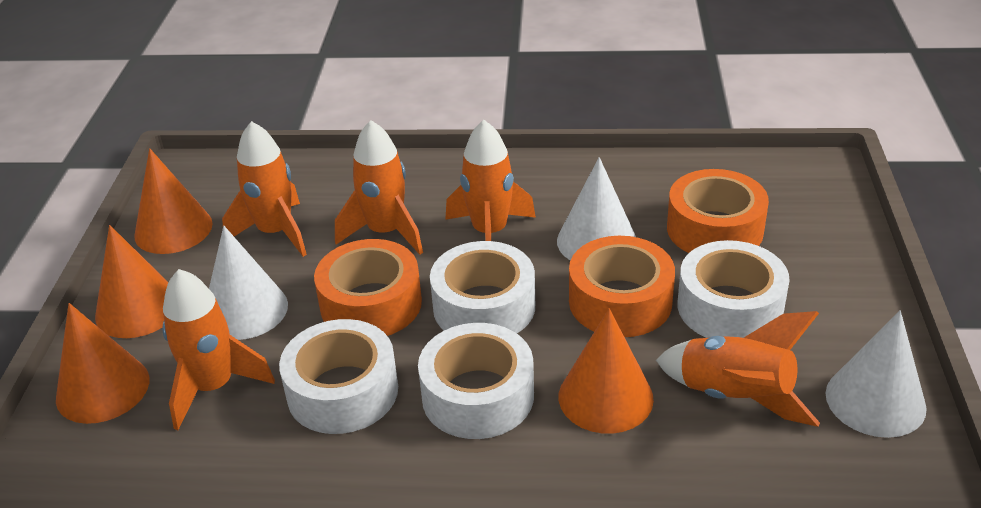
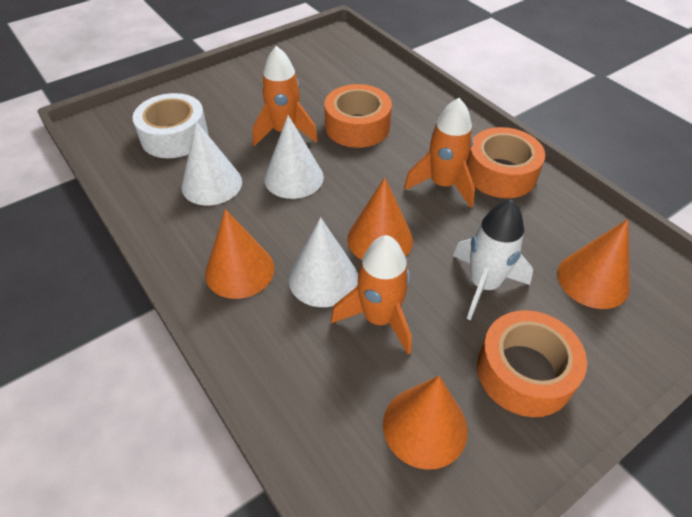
orange rocket: 5 -> 3
white rocket: 0 -> 1
white tape: 4 -> 1

